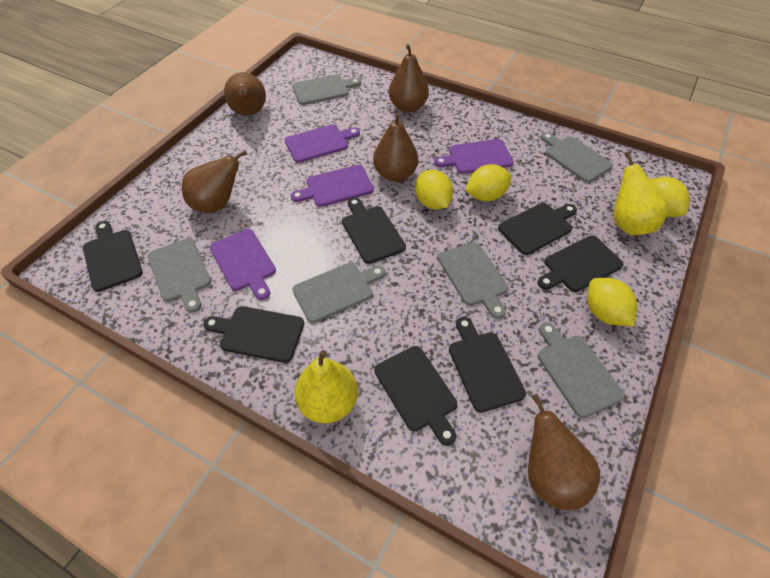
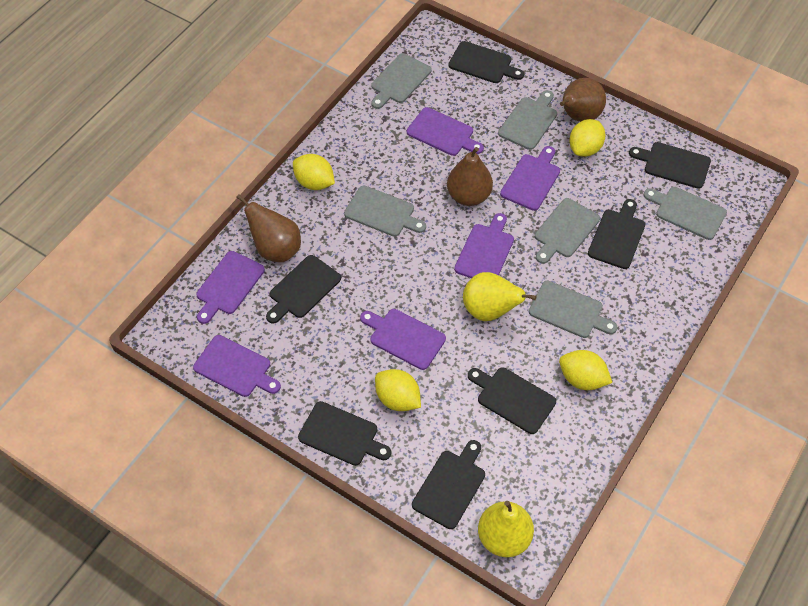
brown pear: 5 -> 3
purple cutting board: 4 -> 6

